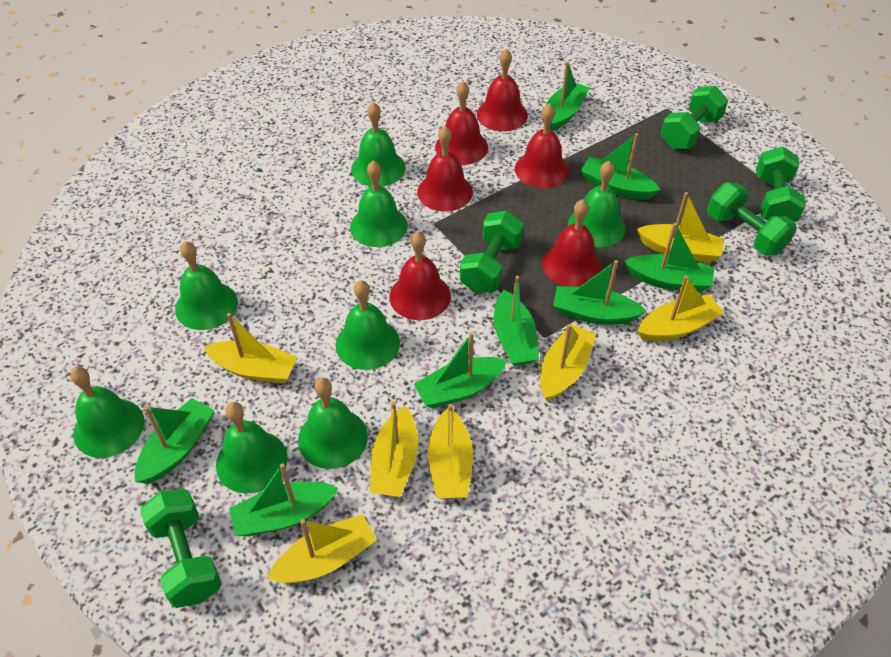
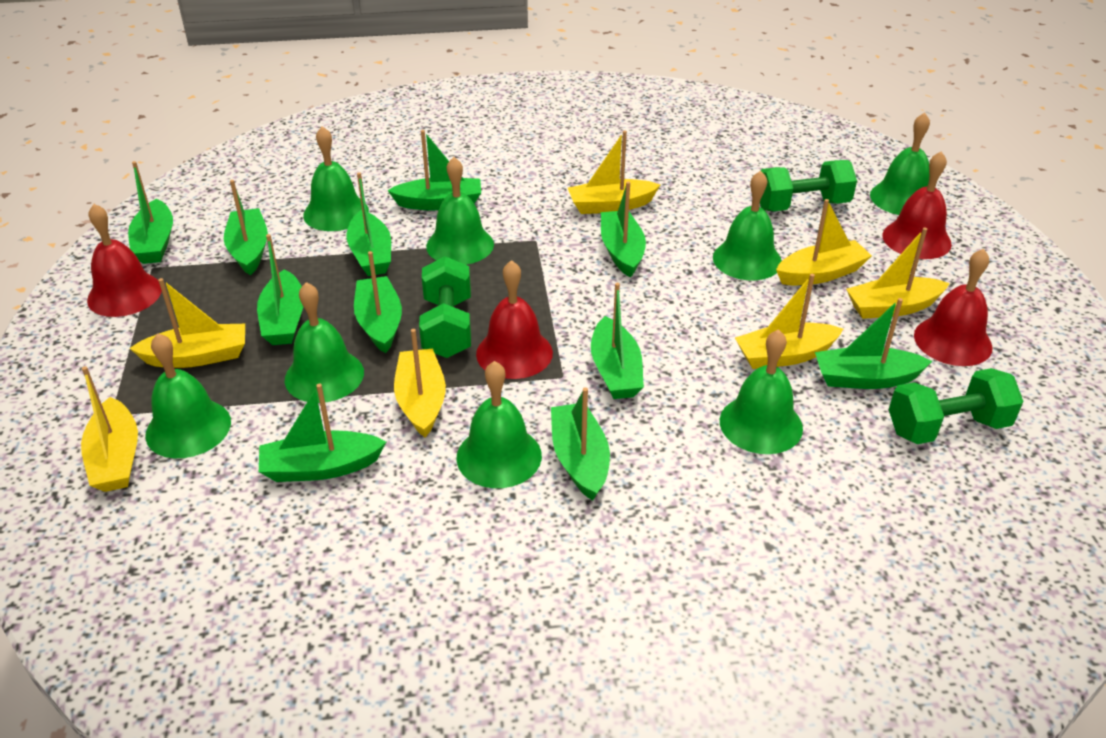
green boat: 8 -> 11
green dumbbell: 5 -> 3
red bell: 6 -> 4

